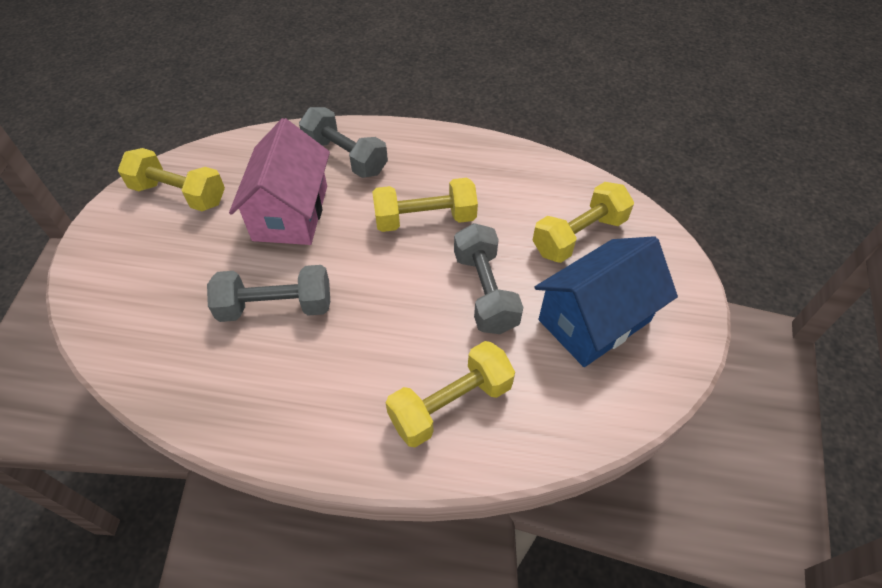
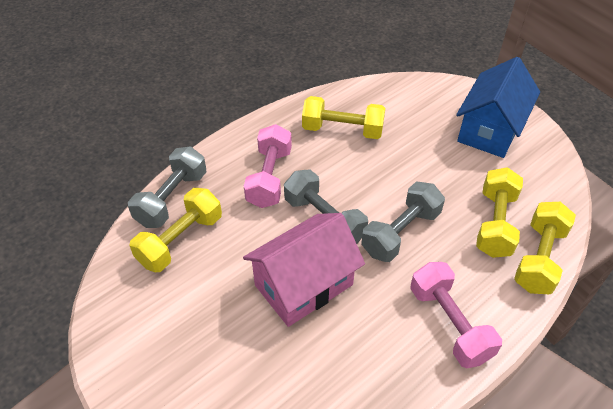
pink dumbbell: 0 -> 2

